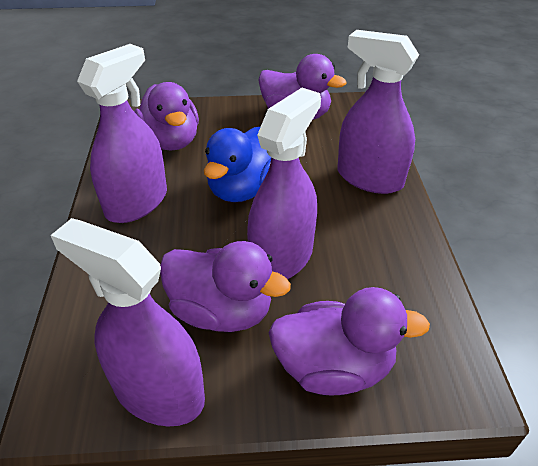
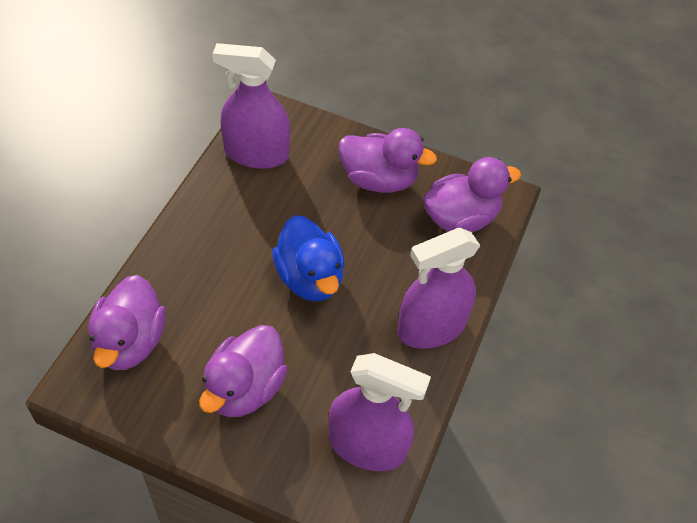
purple spray bottle: 4 -> 3

